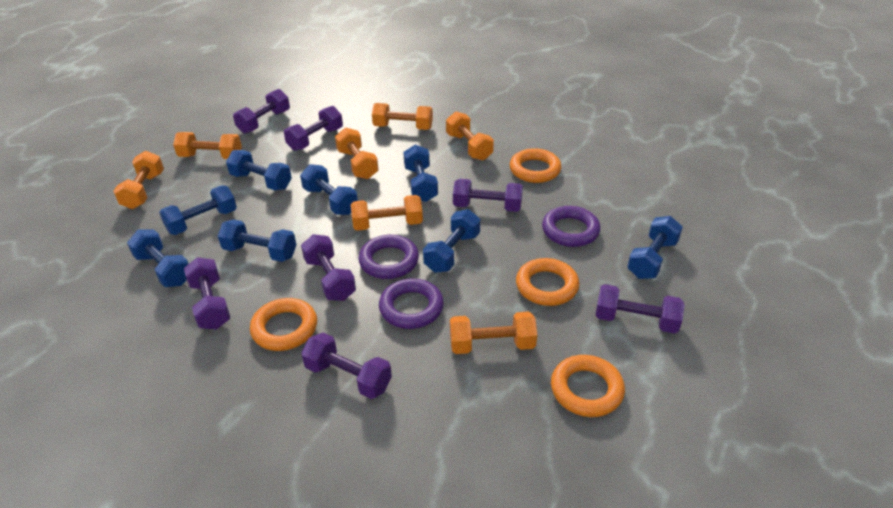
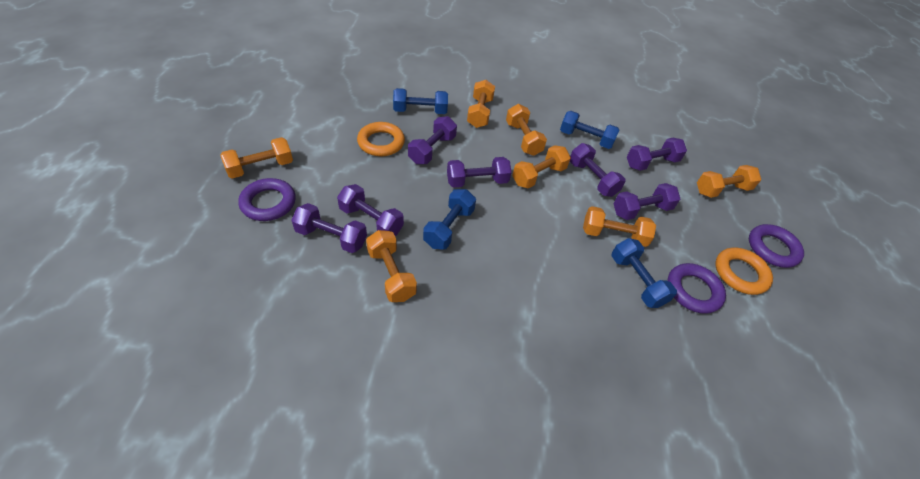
blue dumbbell: 8 -> 4
orange ring: 4 -> 2

